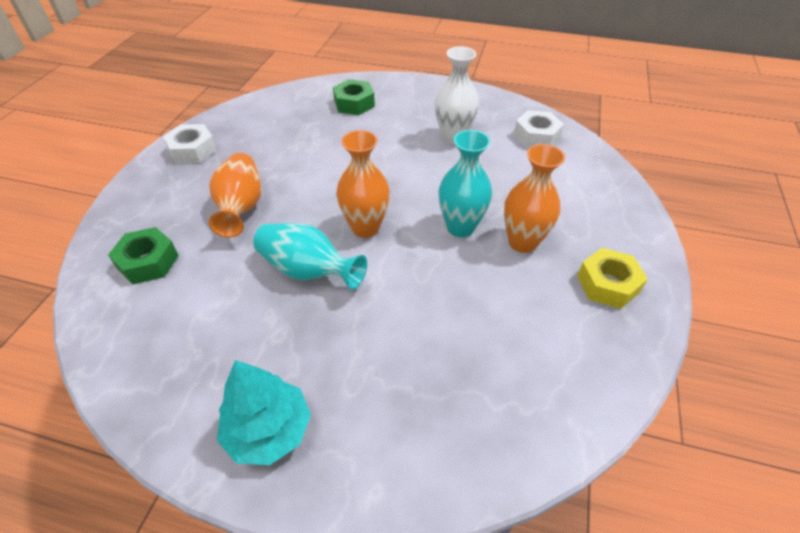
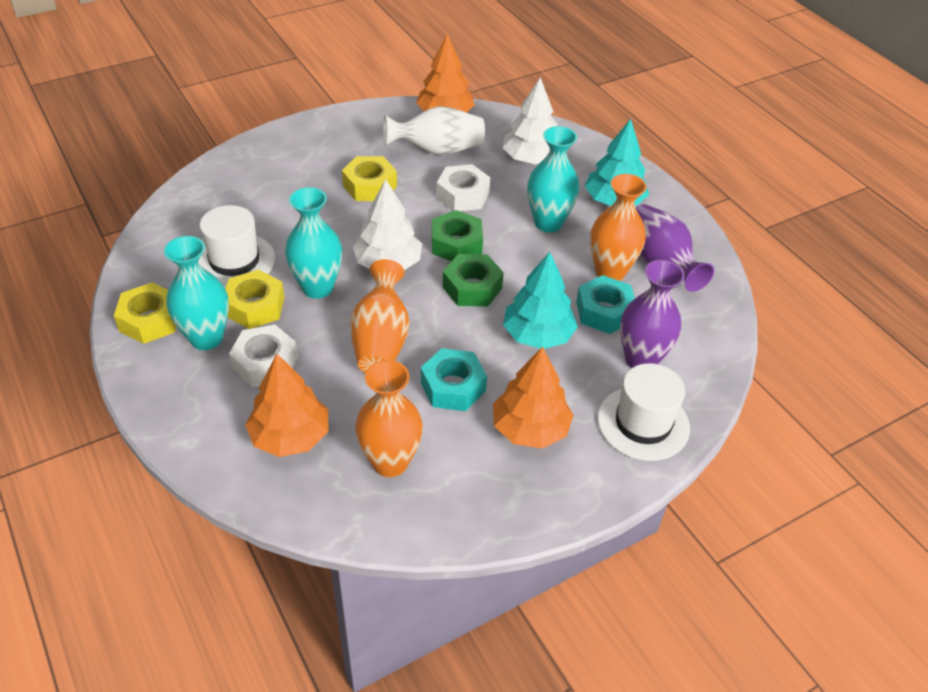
orange tree: 0 -> 3
purple vase: 0 -> 2
turquoise nut: 0 -> 2
turquoise tree: 1 -> 2
turquoise vase: 2 -> 3
white hat: 0 -> 2
white tree: 0 -> 2
yellow nut: 1 -> 3

